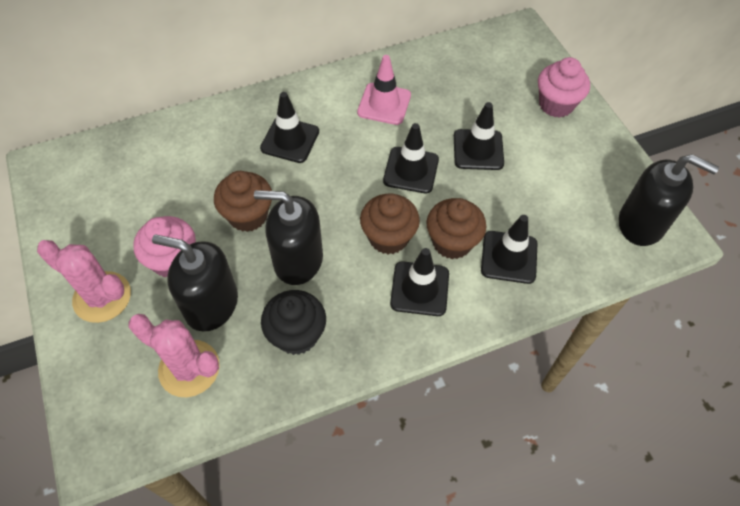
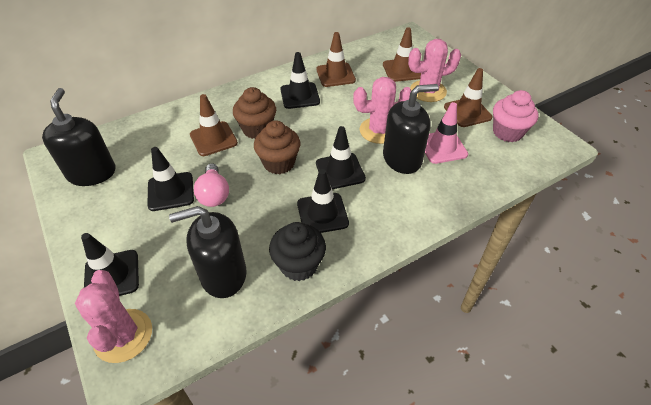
brown cupcake: 3 -> 2
brown traffic cone: 0 -> 4
pink cactus: 2 -> 3
pink cupcake: 2 -> 1
pink light bulb: 0 -> 1

